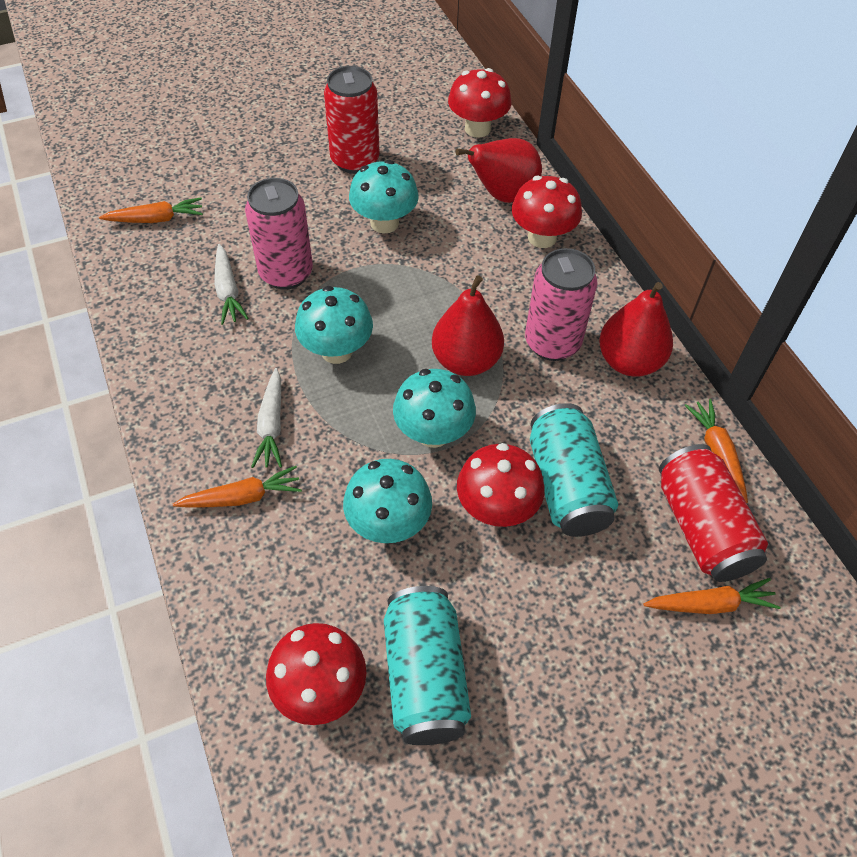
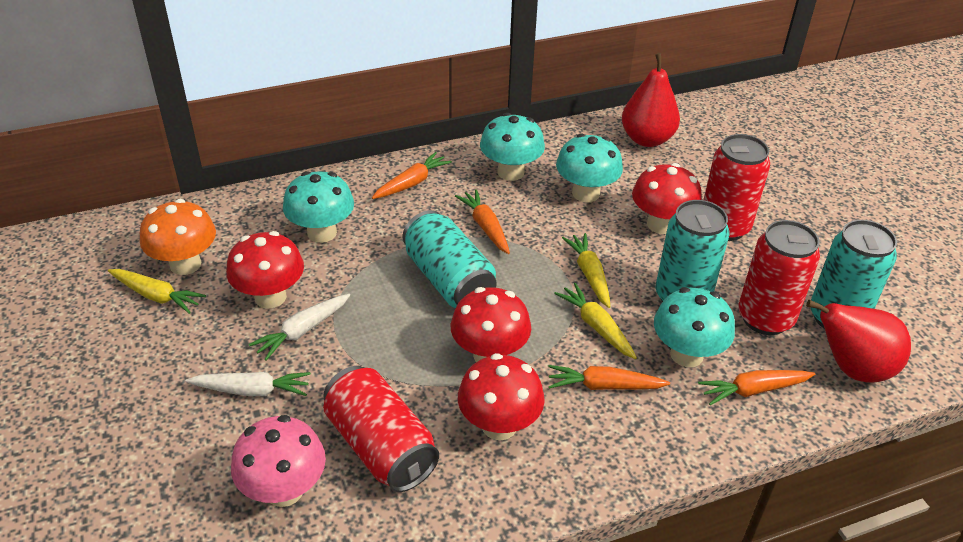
orange mushroom: 0 -> 1
pink can: 2 -> 0
pink mushroom: 0 -> 1
red can: 2 -> 3
red pear: 3 -> 2
turquoise can: 2 -> 3
yellow carrot: 0 -> 3

